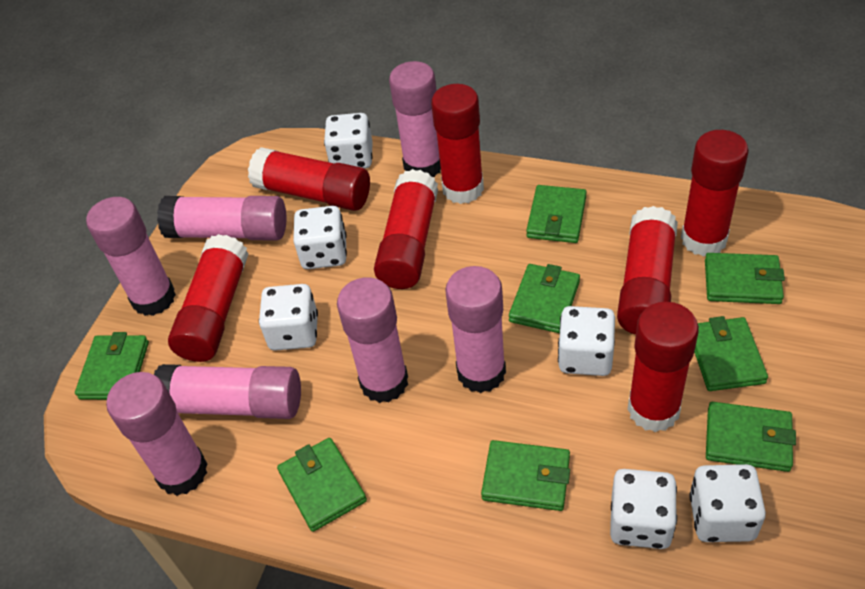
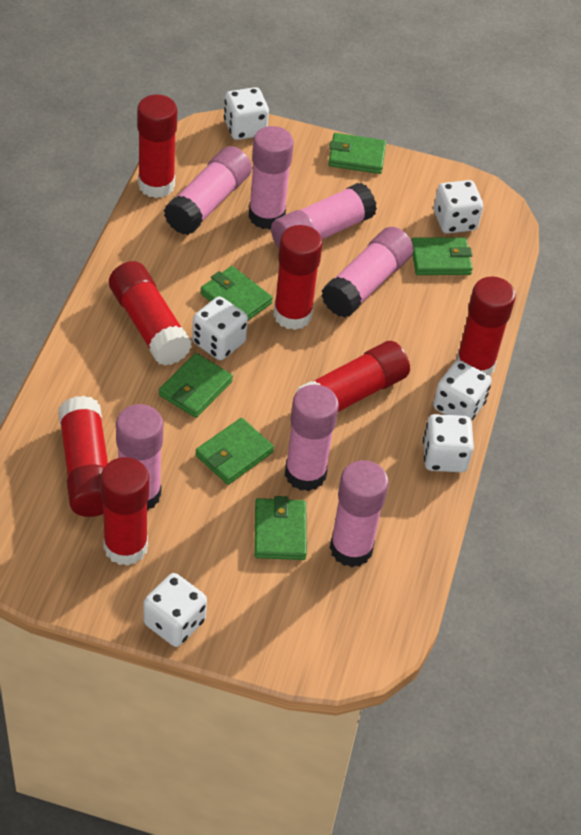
green wallet: 8 -> 6

